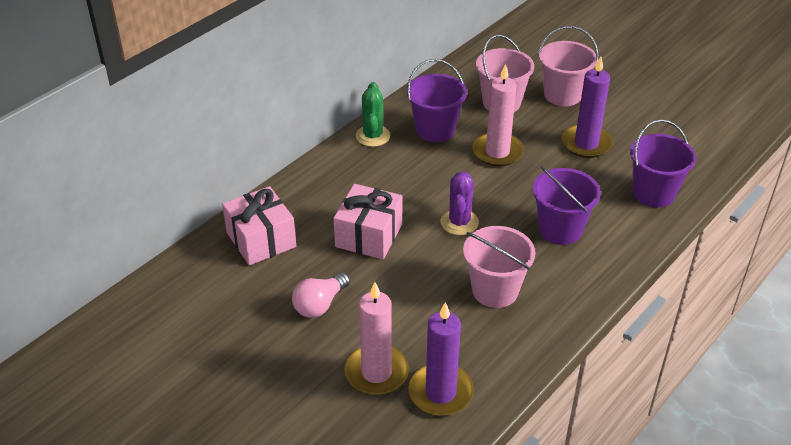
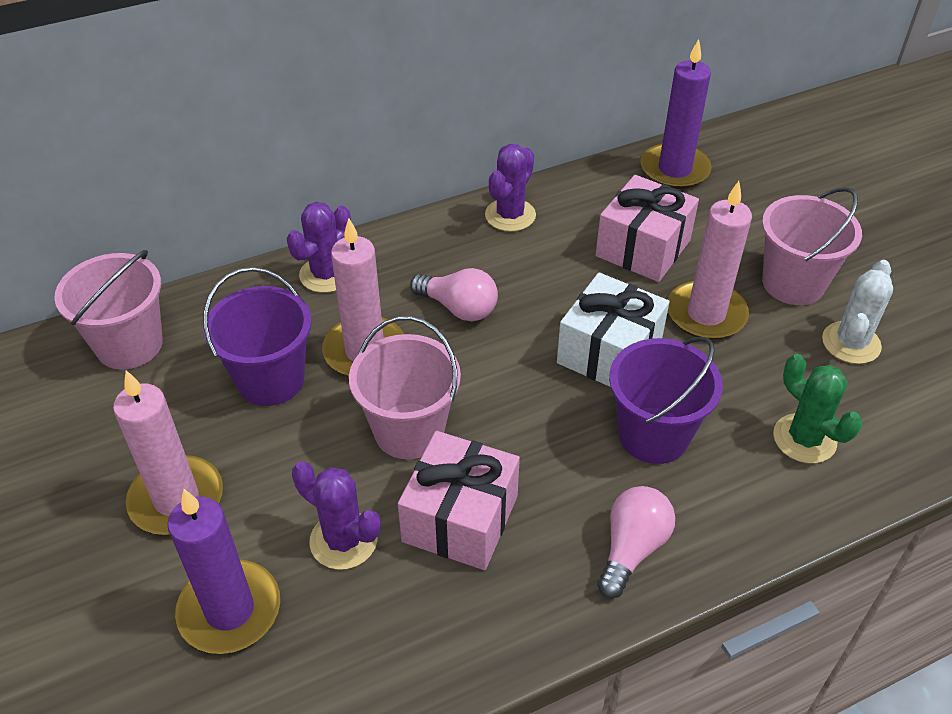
pink candle: 2 -> 3
pink light bulb: 1 -> 2
purple bucket: 3 -> 2
purple cactus: 1 -> 3
white cactus: 0 -> 1
white gift: 0 -> 1

